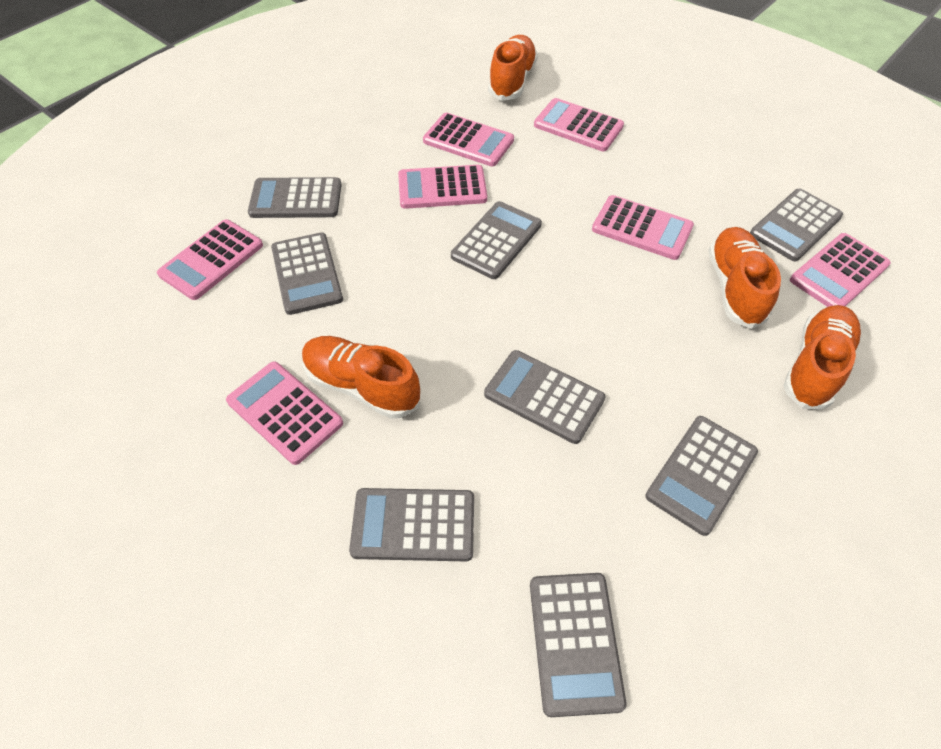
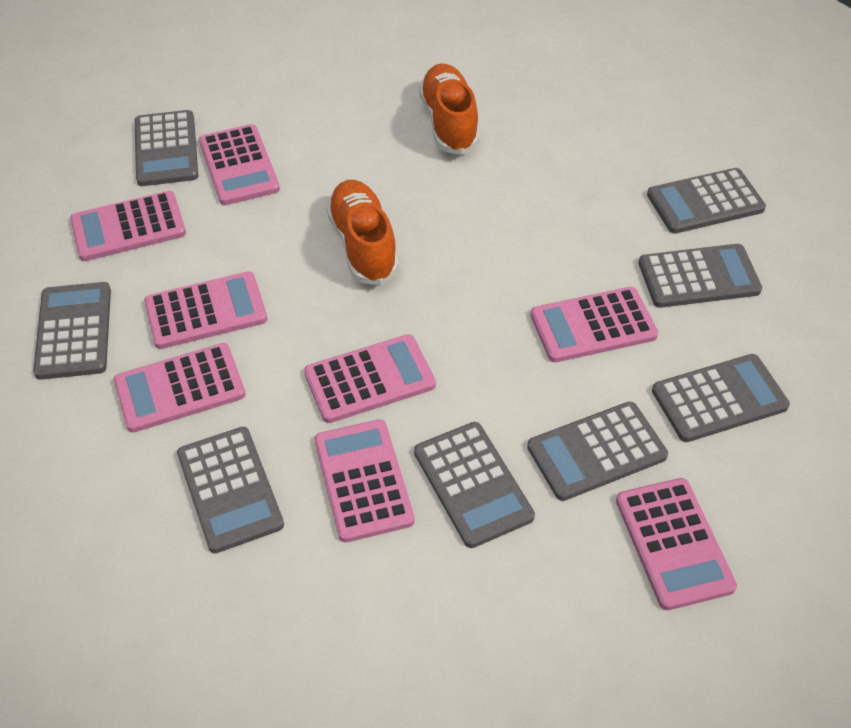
orange shoe: 4 -> 2
pink calculator: 7 -> 8

